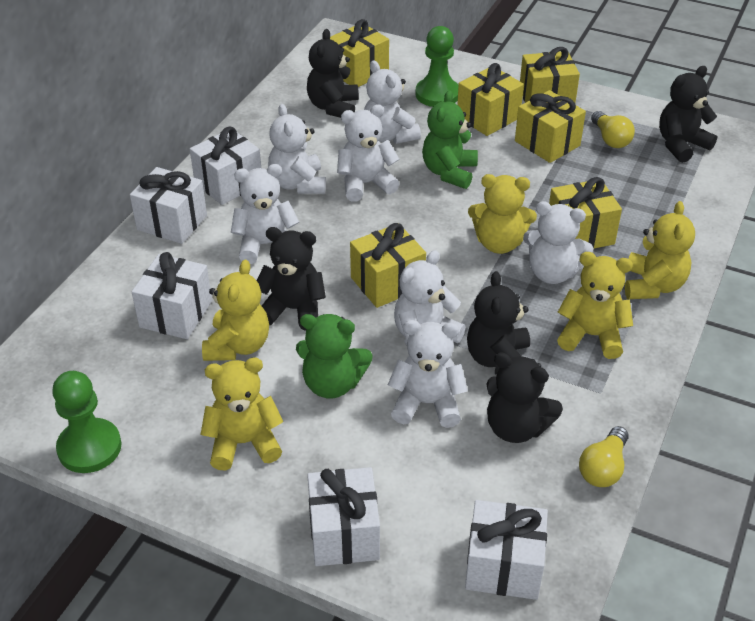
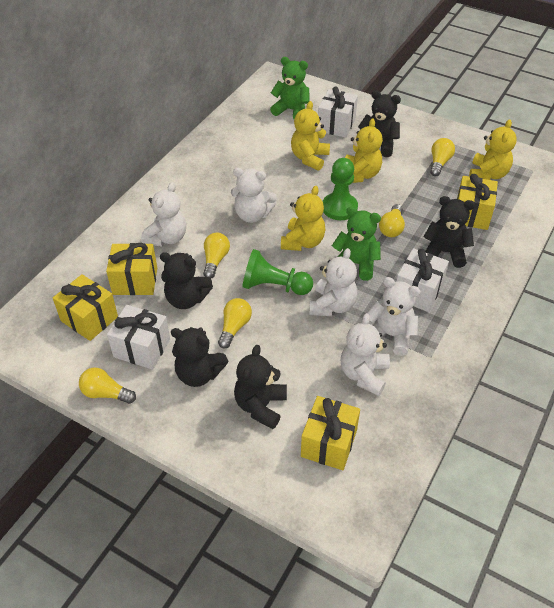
white gift: 5 -> 3
white teddy bear: 7 -> 5
yellow gift: 6 -> 4
yellow light bulb: 2 -> 5
yellow teddy bear: 5 -> 4

